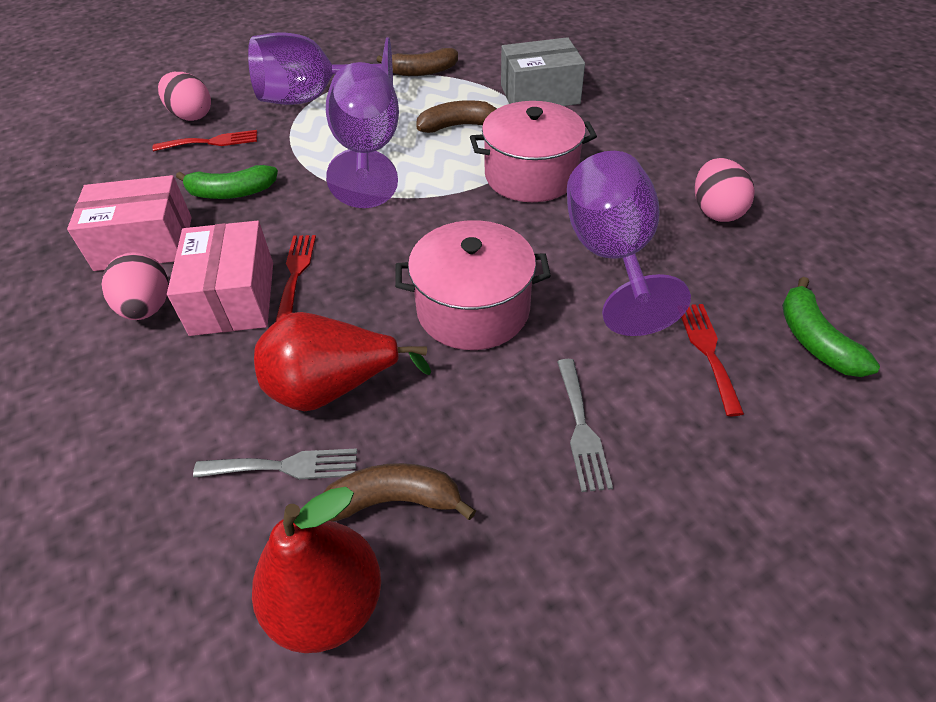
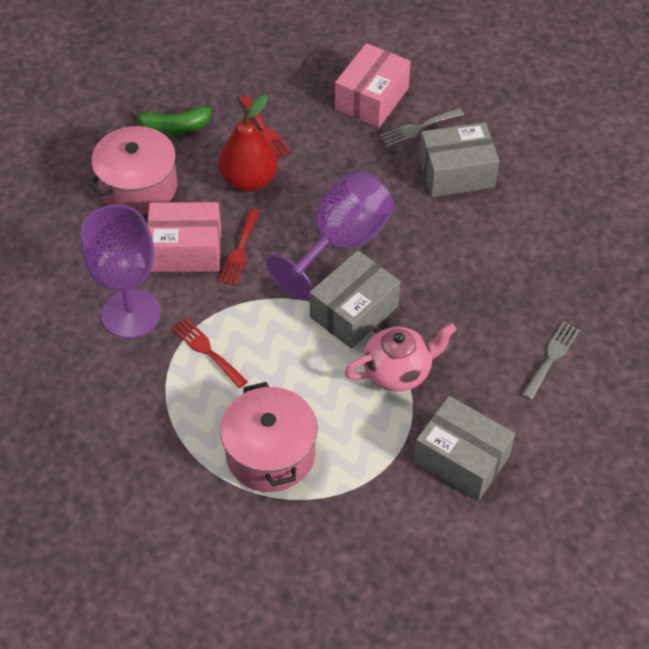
brown banana: 3 -> 0
green banana: 2 -> 1
grey box: 1 -> 3
pink egg: 3 -> 0
pink teapot: 0 -> 1
purple goblet: 3 -> 2
red pear: 2 -> 1

